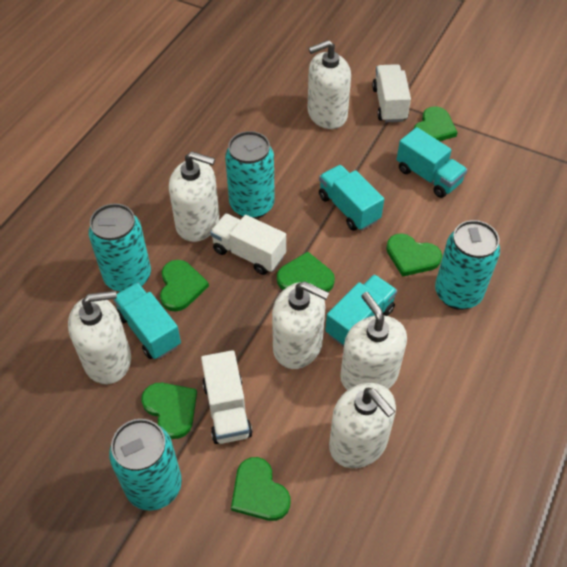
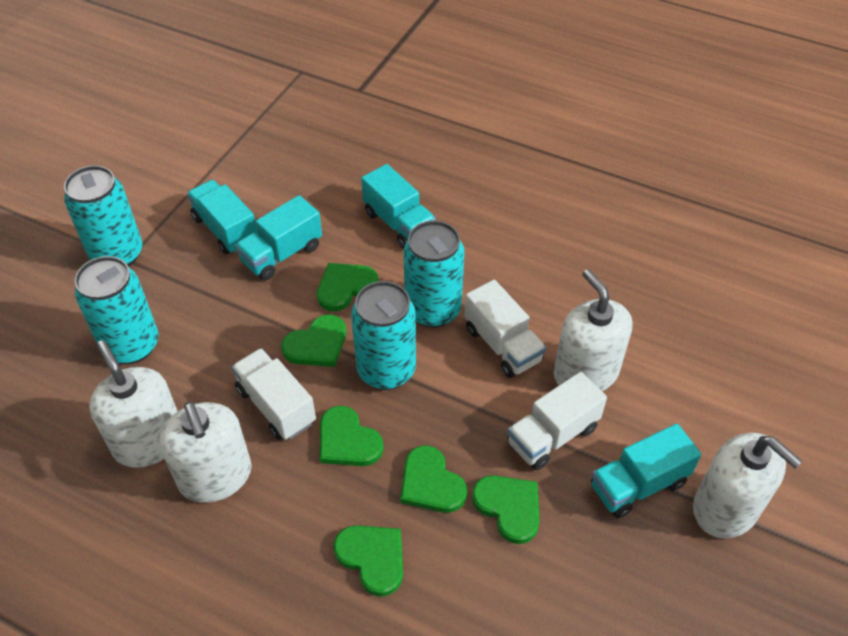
white soap dispenser: 6 -> 4

